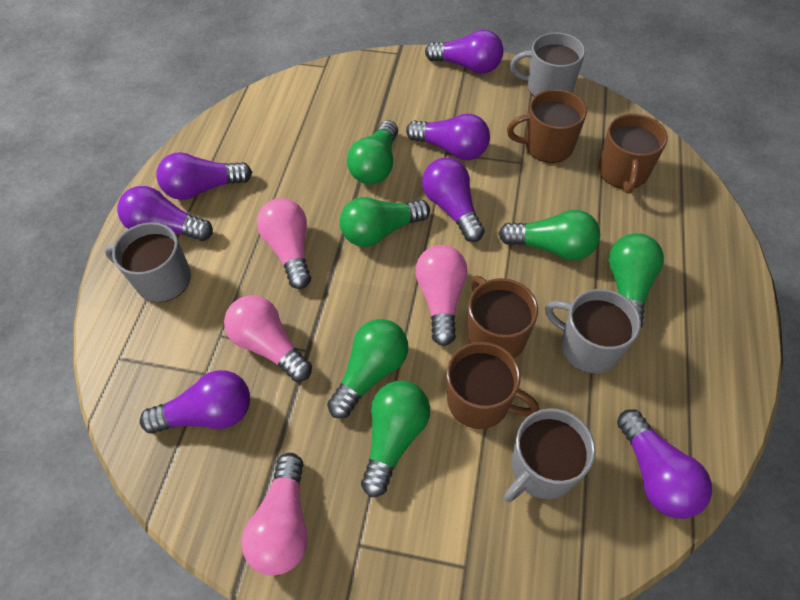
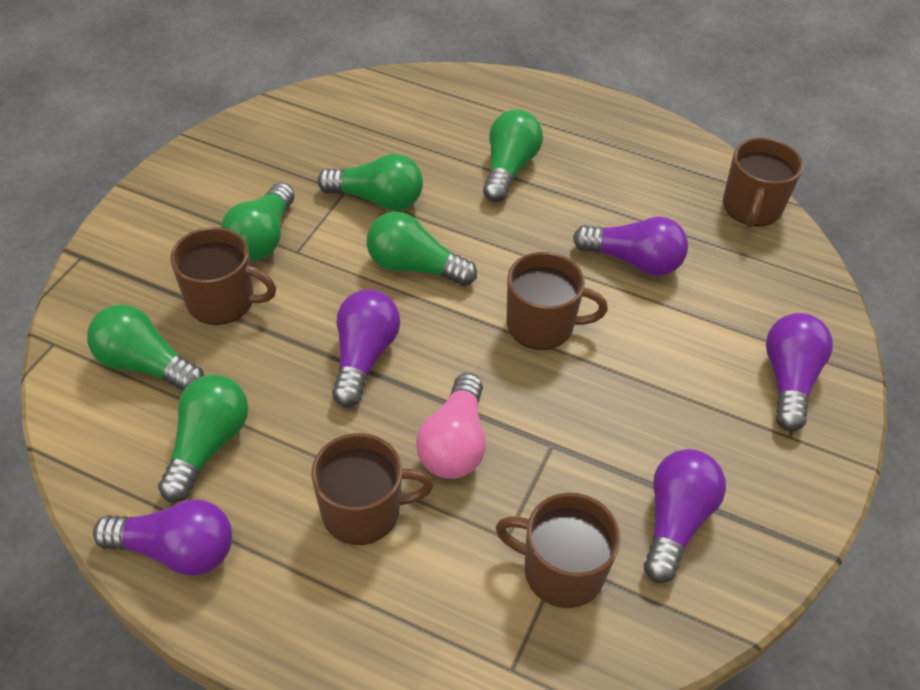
brown mug: 4 -> 5
grey mug: 4 -> 0
pink light bulb: 4 -> 1
purple light bulb: 7 -> 5

